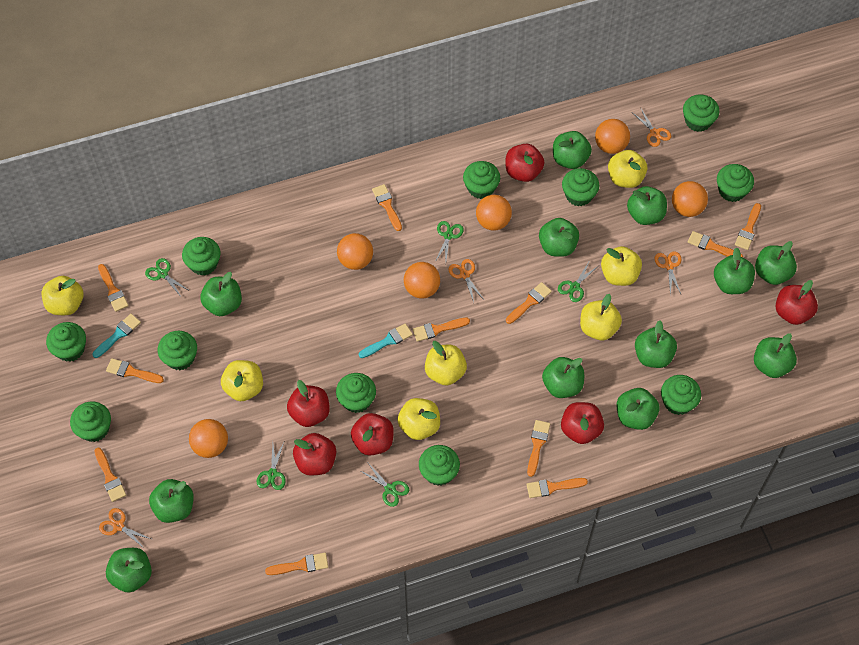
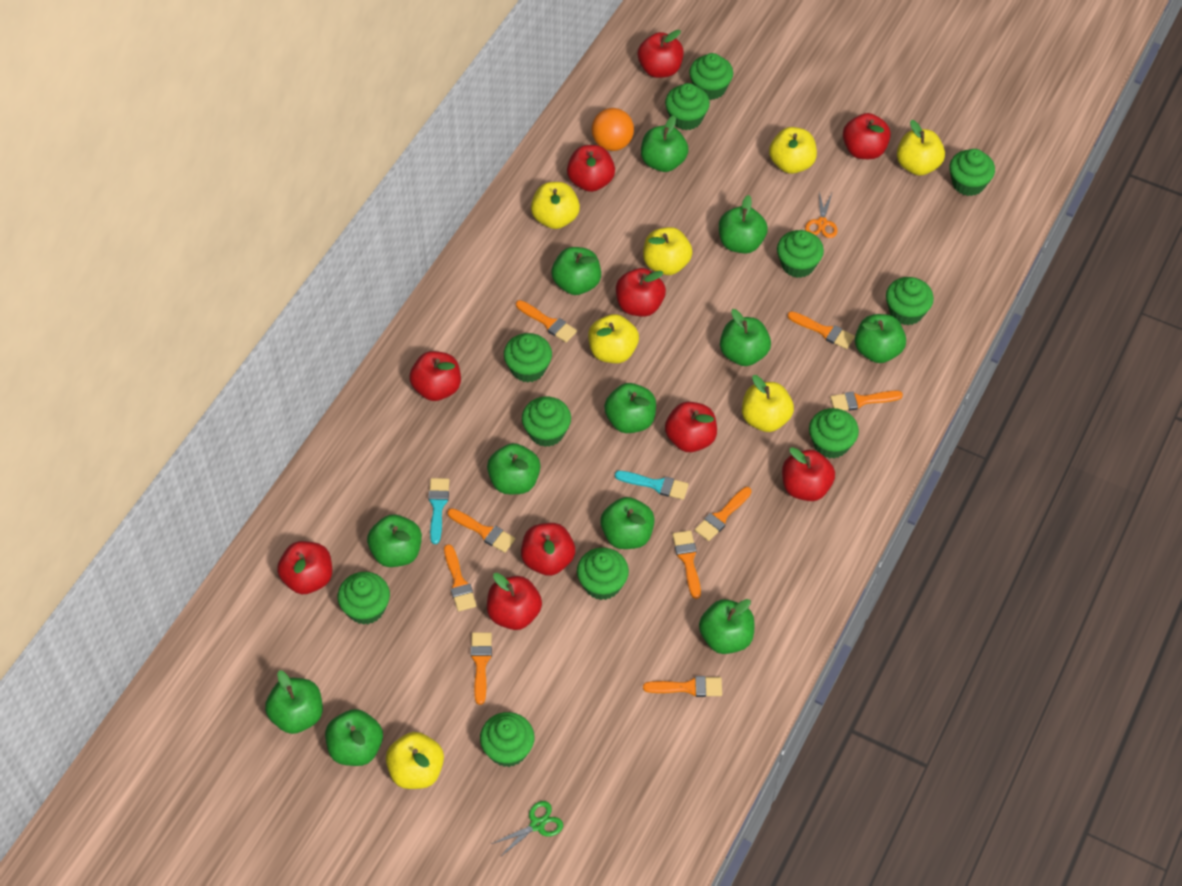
green scissors: 5 -> 1
orange ball: 6 -> 1
orange brush: 11 -> 9
orange scissors: 4 -> 1
red apple: 6 -> 10

